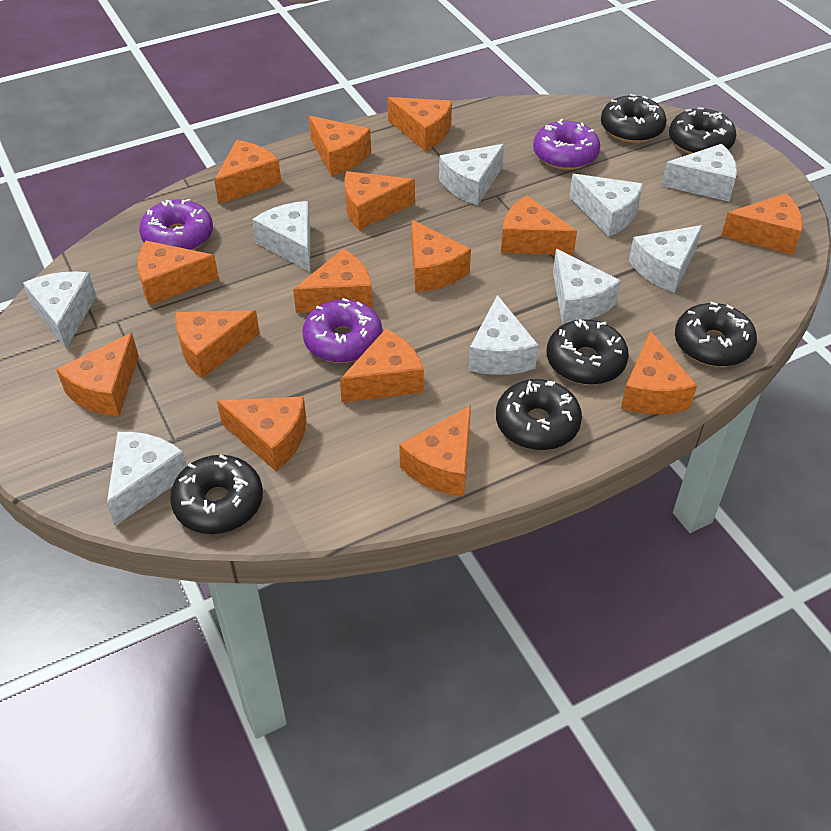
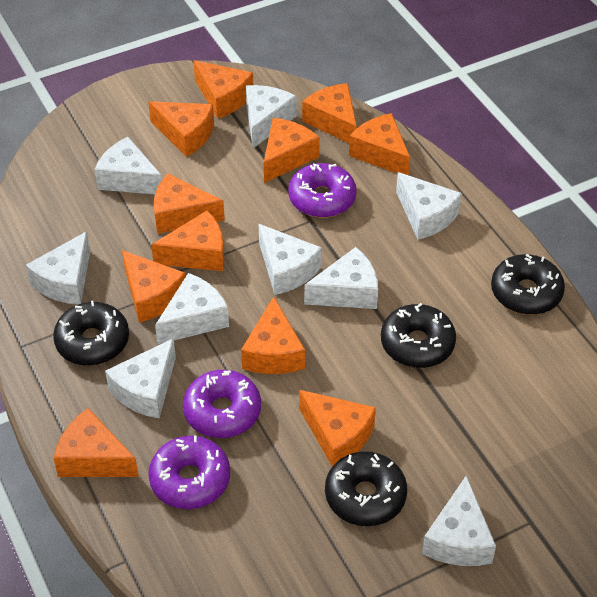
black donut: 6 -> 4
orange cheese: 15 -> 11

